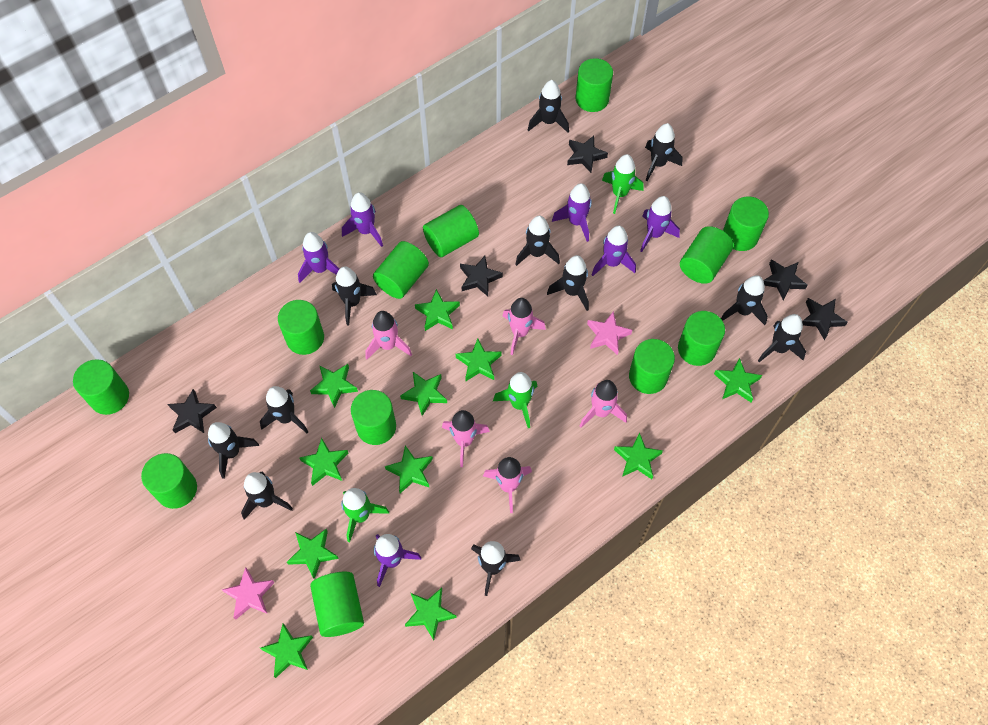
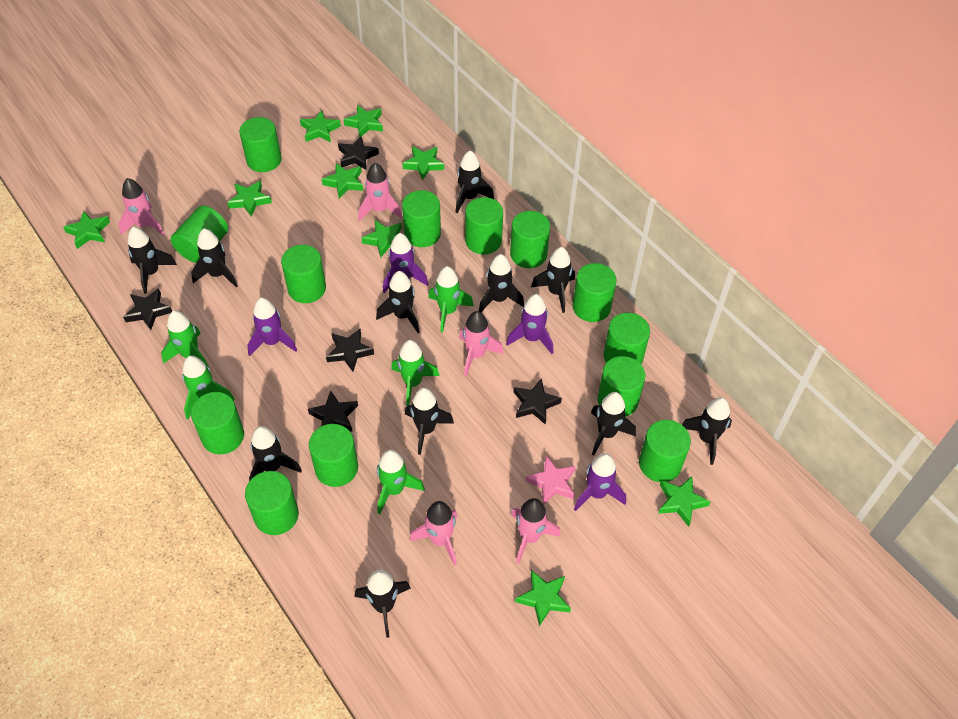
green cylinder: 12 -> 13
green rocket: 3 -> 5
green star: 11 -> 9
pink star: 2 -> 1
purple rocket: 6 -> 4

